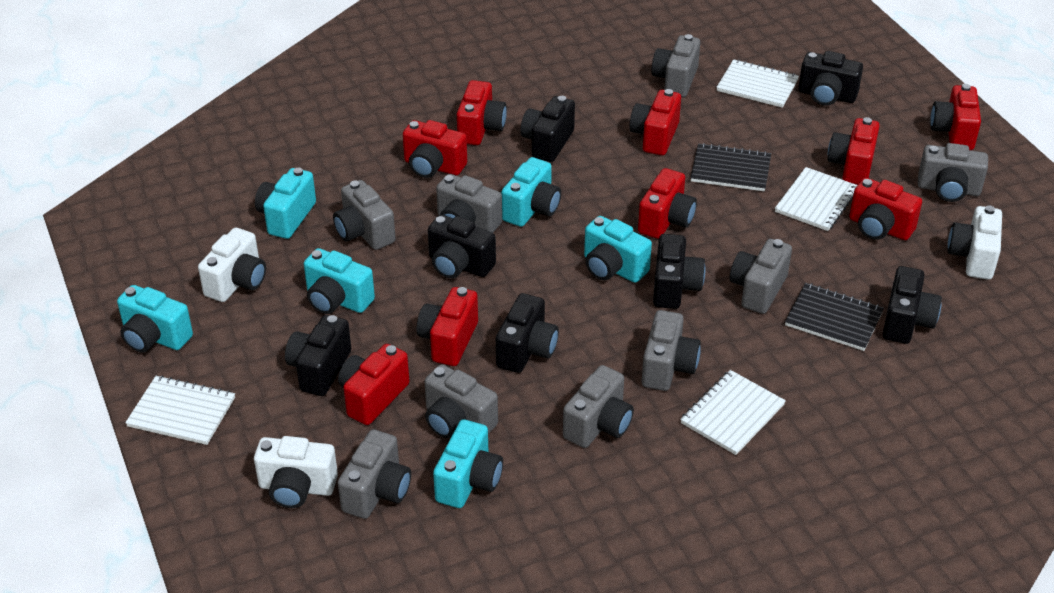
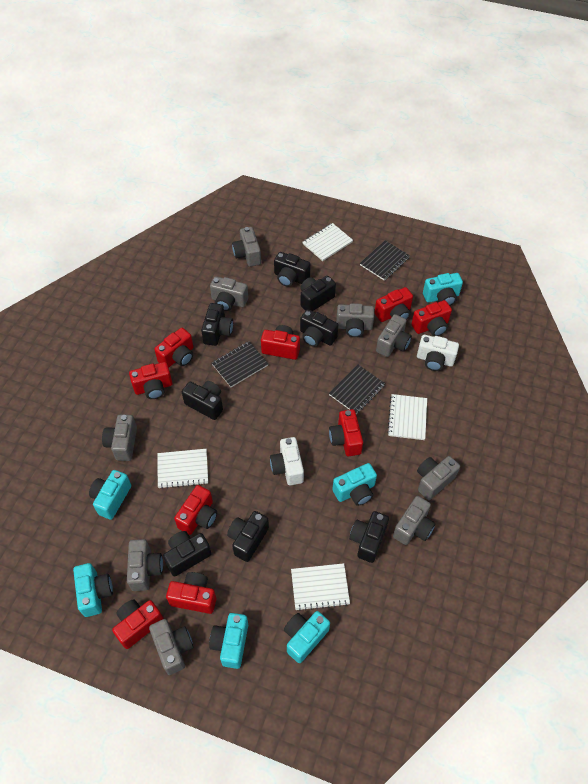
black camera: 7 -> 8
black notebook: 2 -> 3
white camera: 3 -> 2

